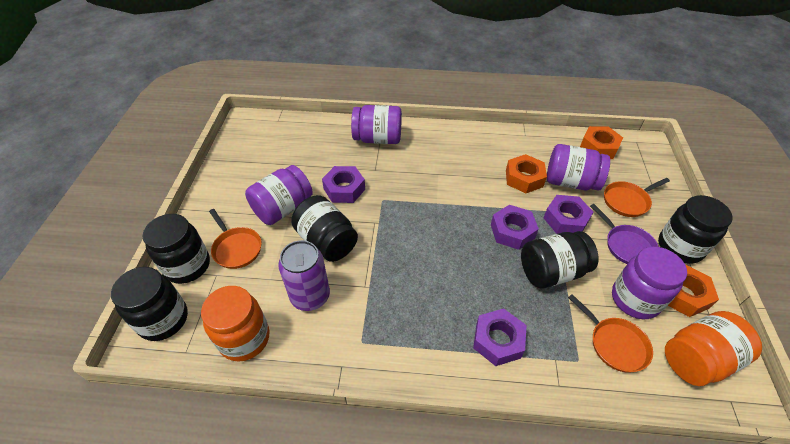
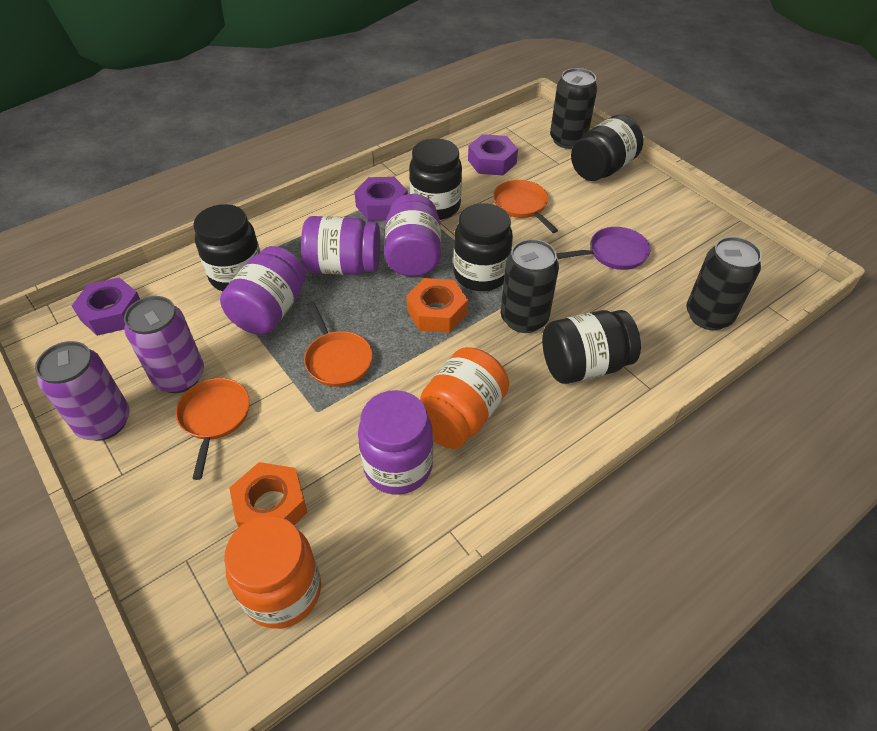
black can: 0 -> 3
orange nut: 3 -> 2
purple can: 1 -> 2
purple nut: 4 -> 3

